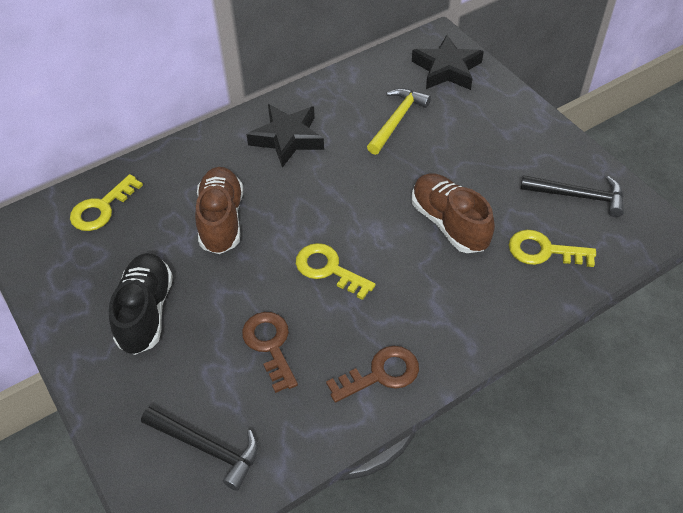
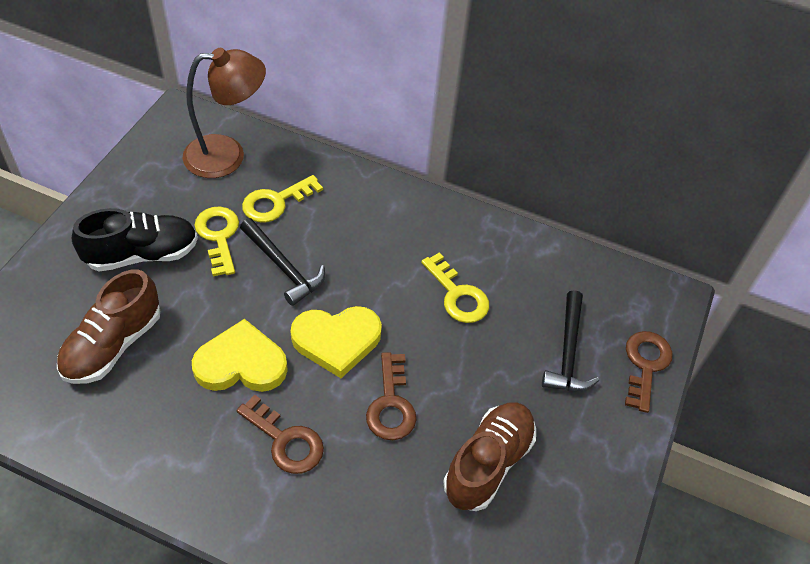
black star: 2 -> 0
brown key: 2 -> 3
brown lamp: 0 -> 1
yellow hammer: 1 -> 0
yellow heart: 0 -> 2

